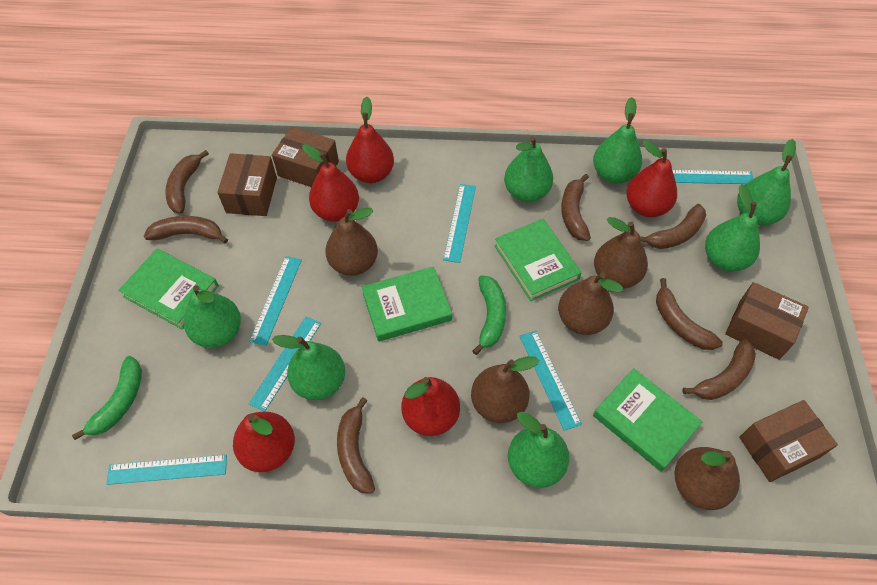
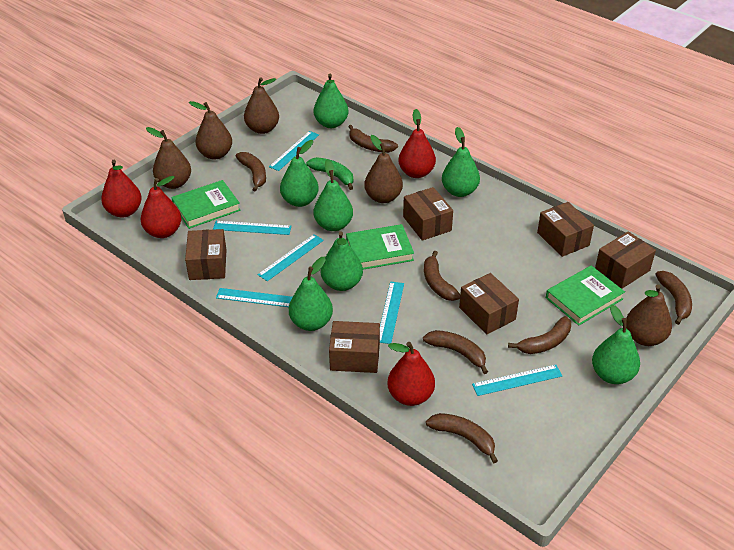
brown box: 4 -> 6
green banana: 2 -> 1
green book: 4 -> 3
red pear: 5 -> 4

